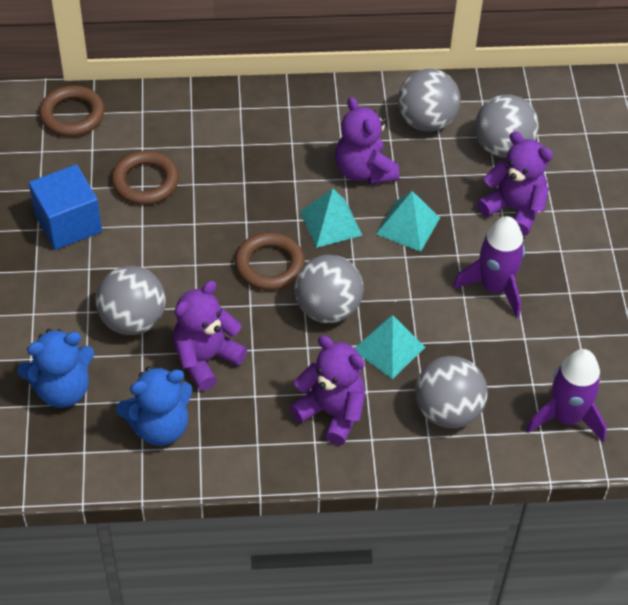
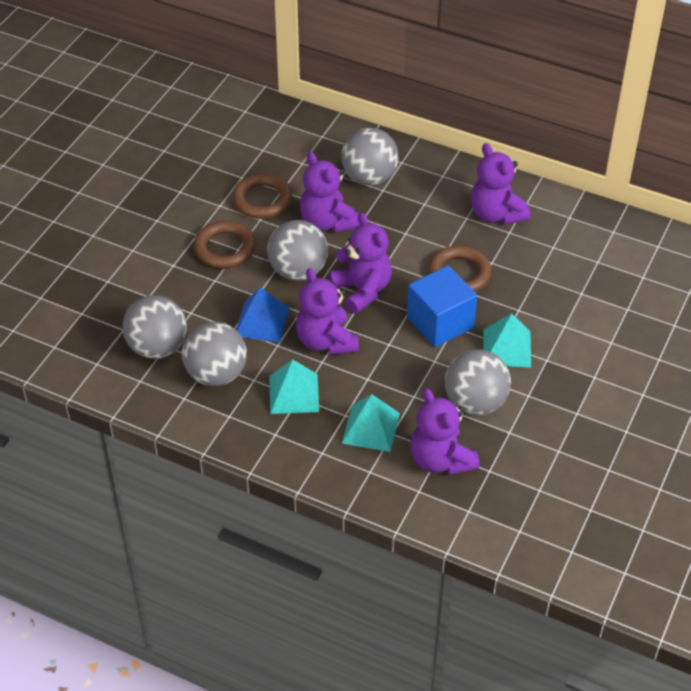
blue pyramid: 0 -> 1
blue teddy bear: 2 -> 0
purple rocket: 2 -> 0
purple teddy bear: 4 -> 5

